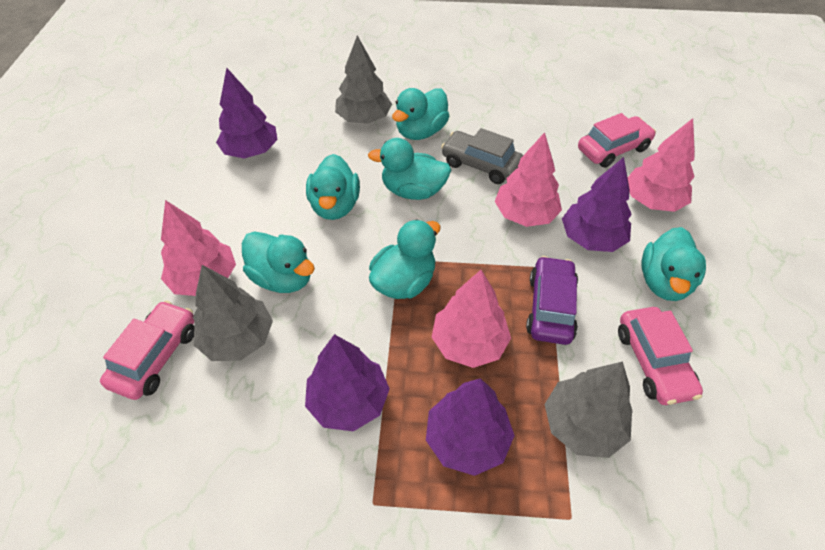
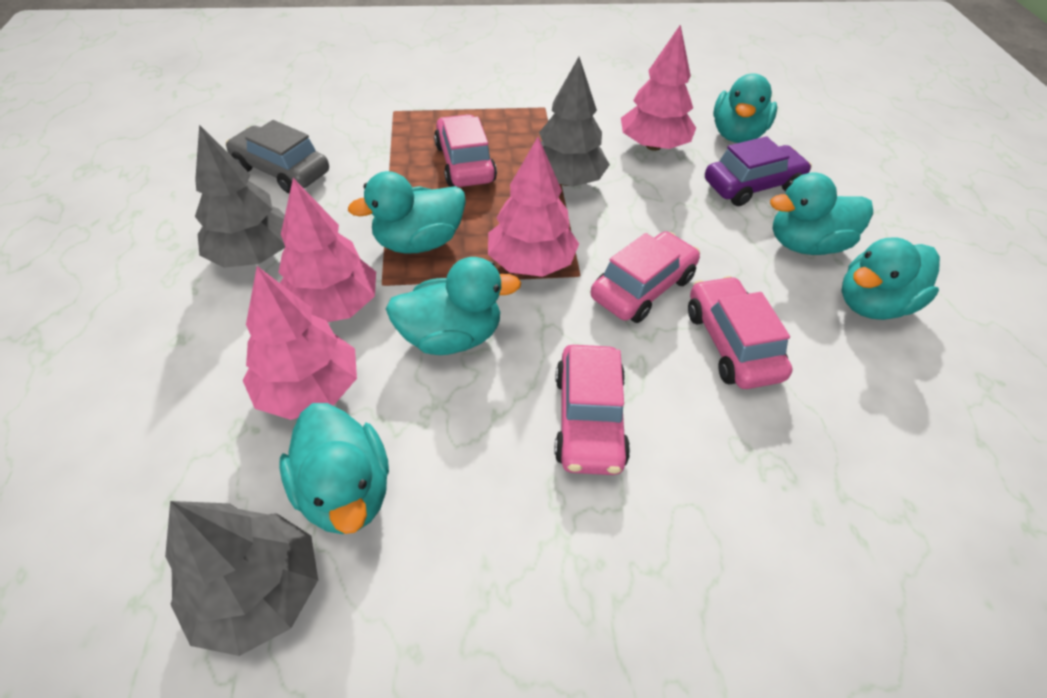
pink car: 3 -> 4
purple tree: 4 -> 0

